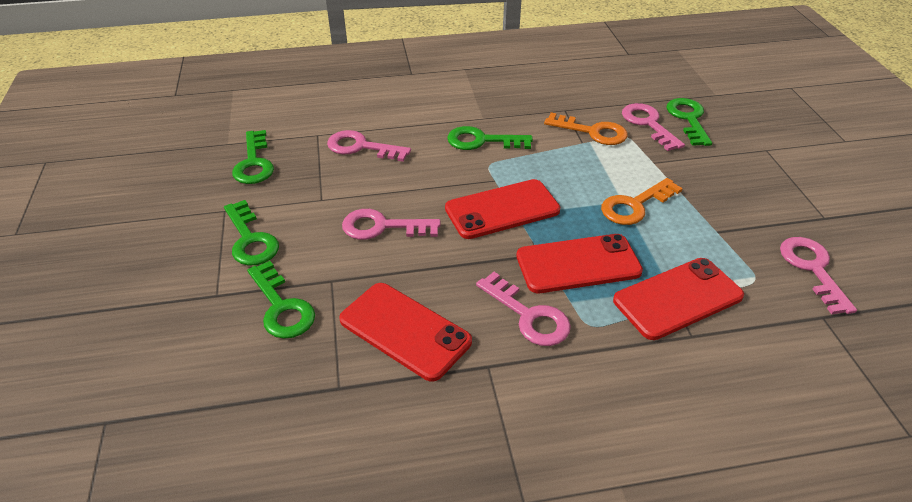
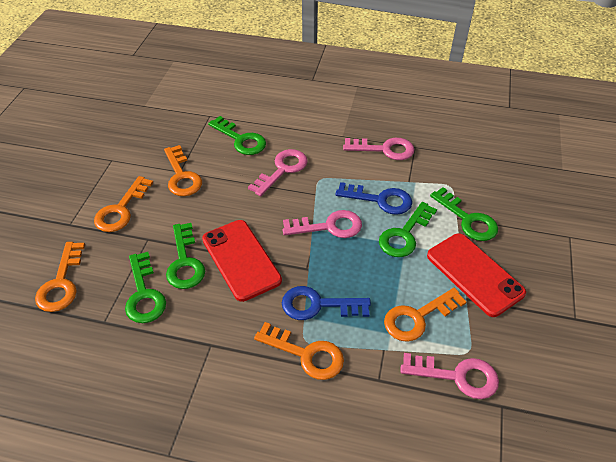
blue key: 0 -> 2
orange key: 2 -> 5
pink key: 5 -> 4
red phone: 4 -> 2

